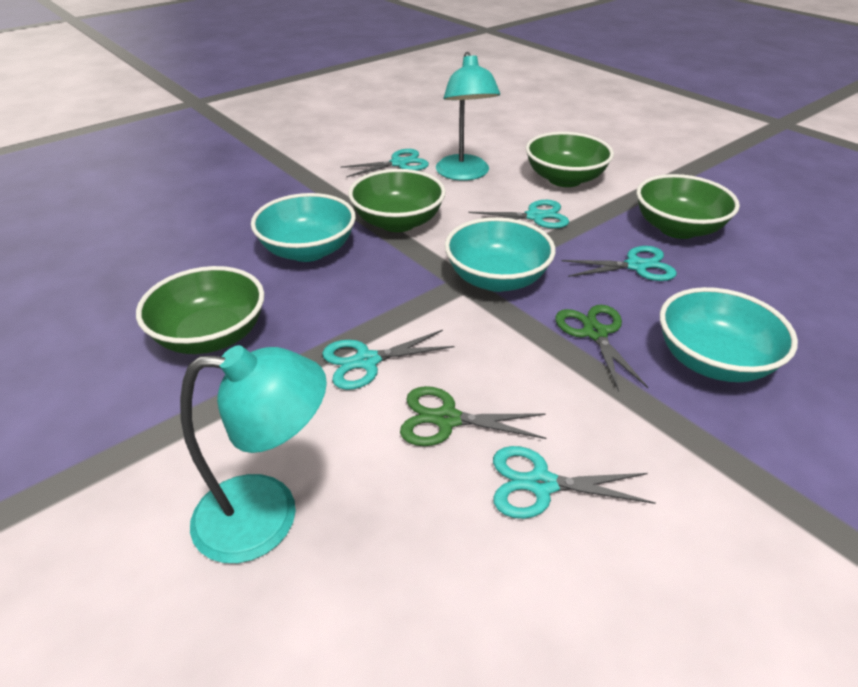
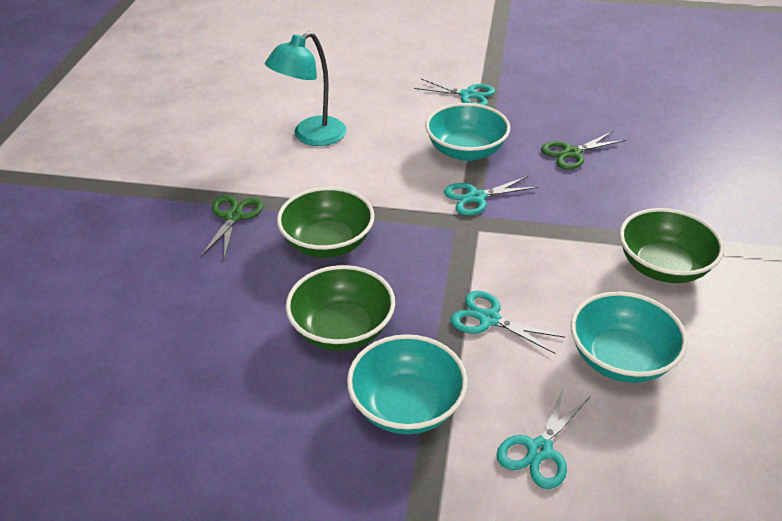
green bowl: 4 -> 3
turquoise lamp: 2 -> 1
turquoise scissors: 5 -> 4

